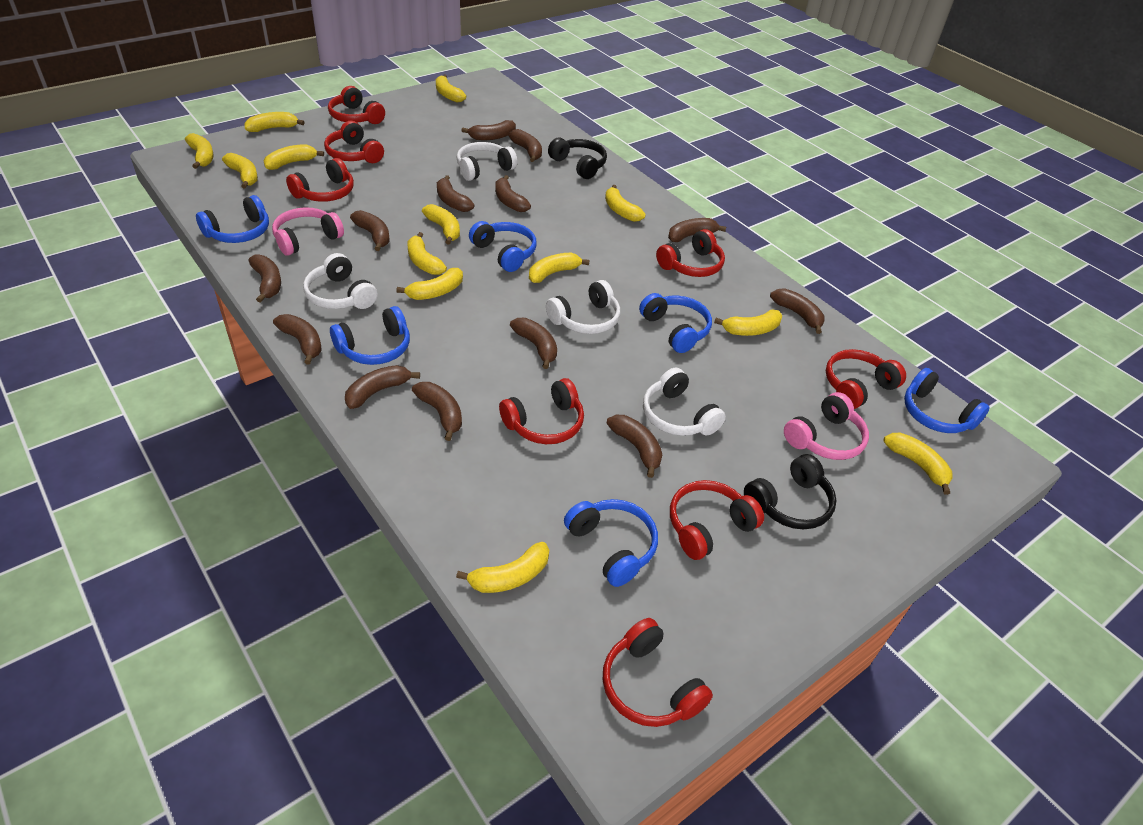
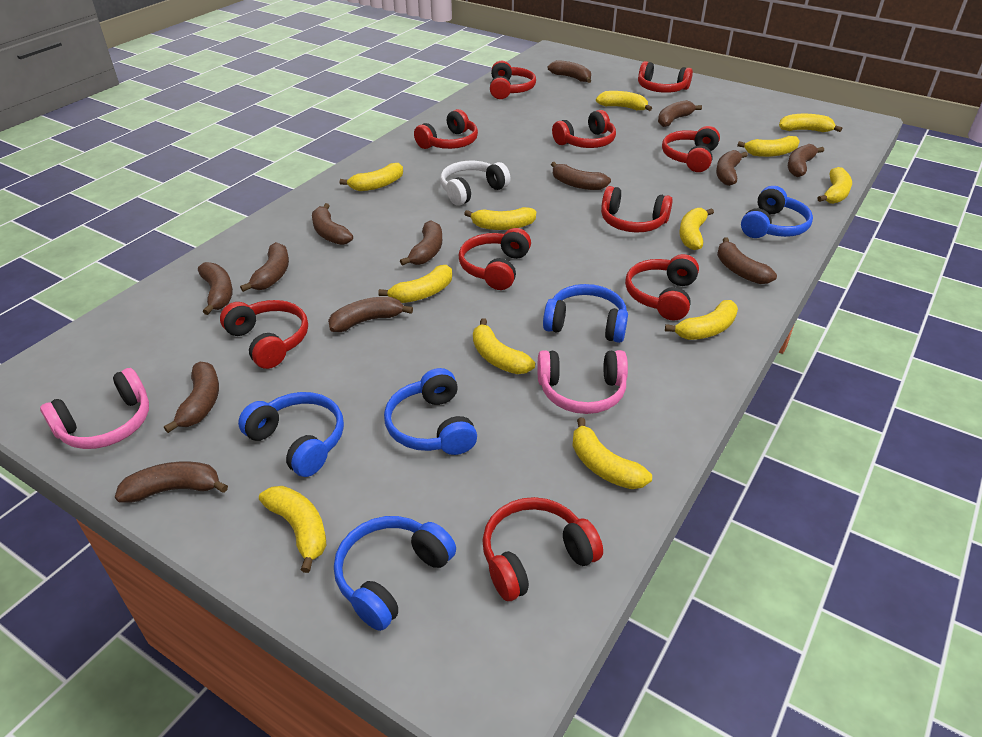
black headphones: 2 -> 0
blue headphones: 6 -> 5
red headphones: 8 -> 10
white headphones: 4 -> 1
yellow banana: 13 -> 12

